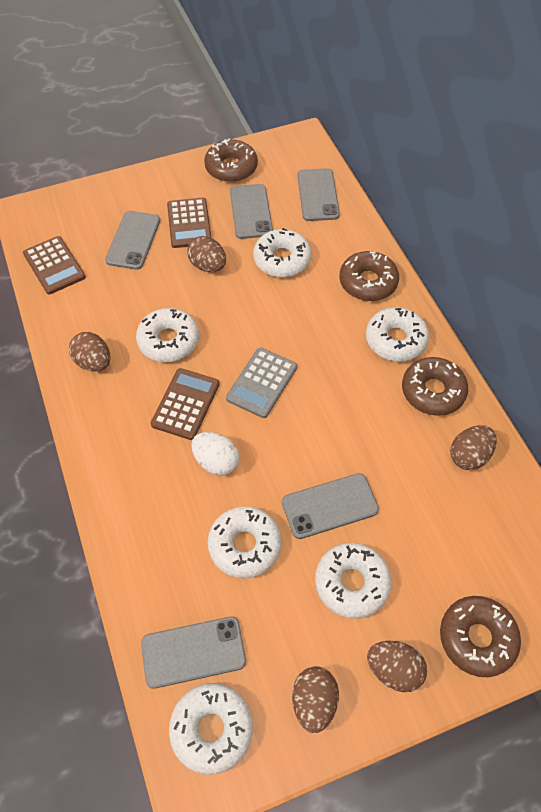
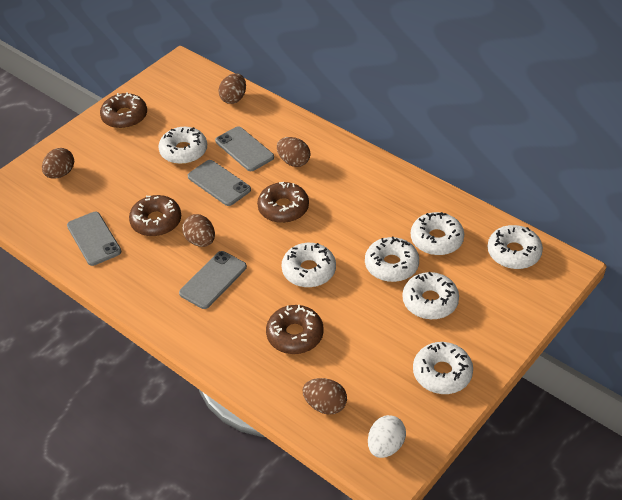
brown calculator: 3 -> 0
grey calculator: 1 -> 0
grey phone: 5 -> 4
white donut: 6 -> 7

